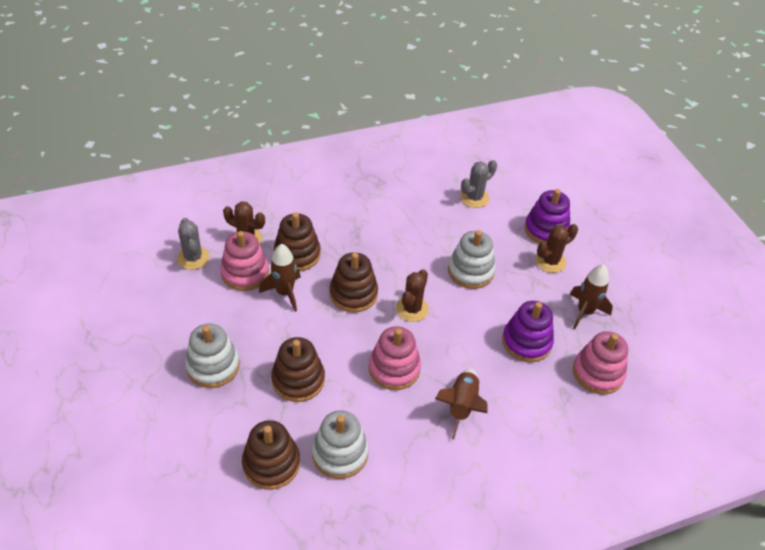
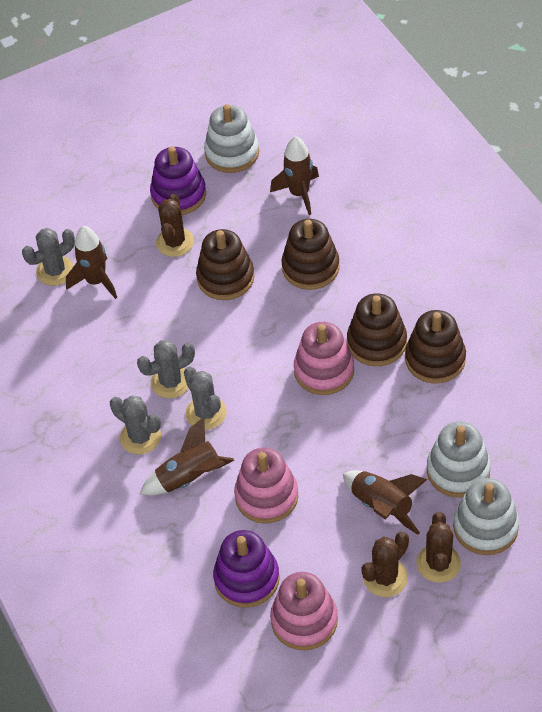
brown rocket: 3 -> 4
grey cactus: 2 -> 4

